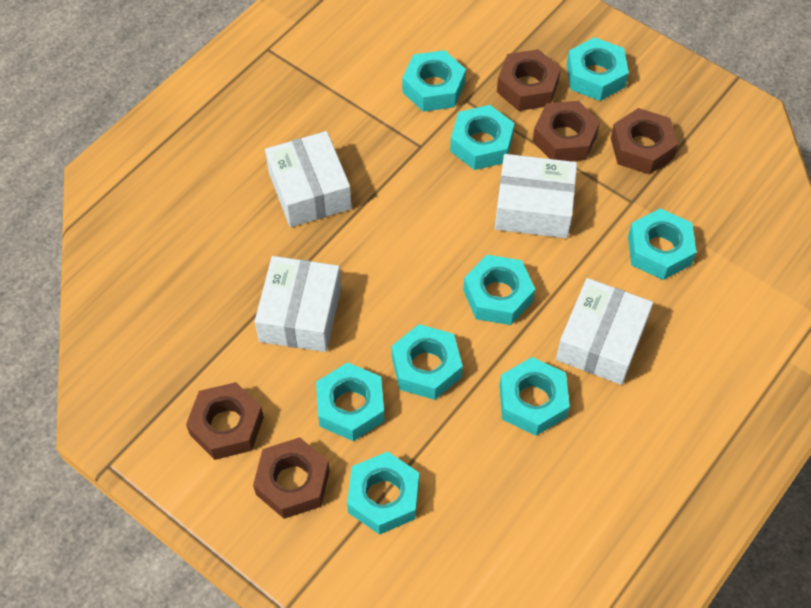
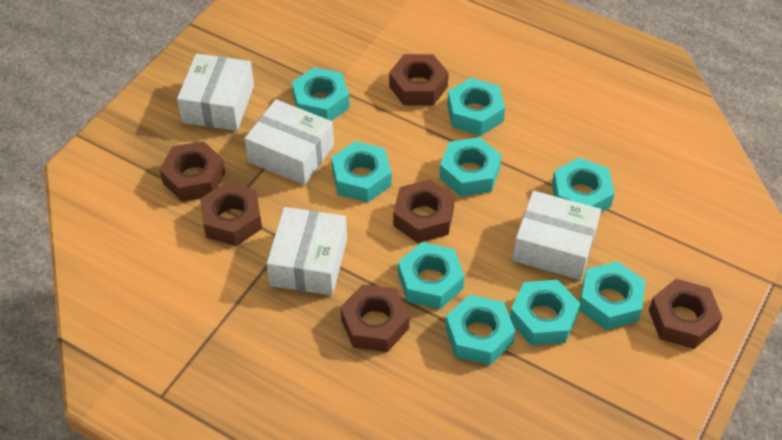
brown nut: 5 -> 6

